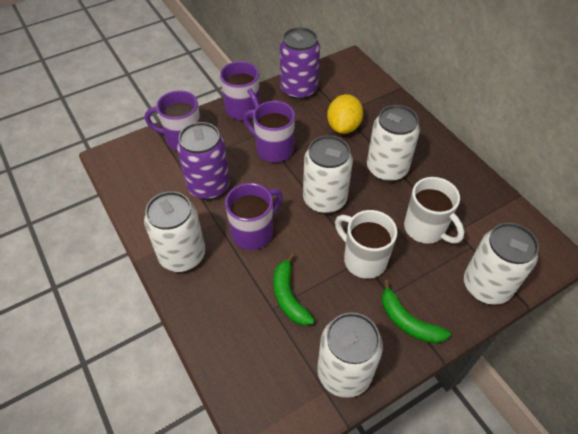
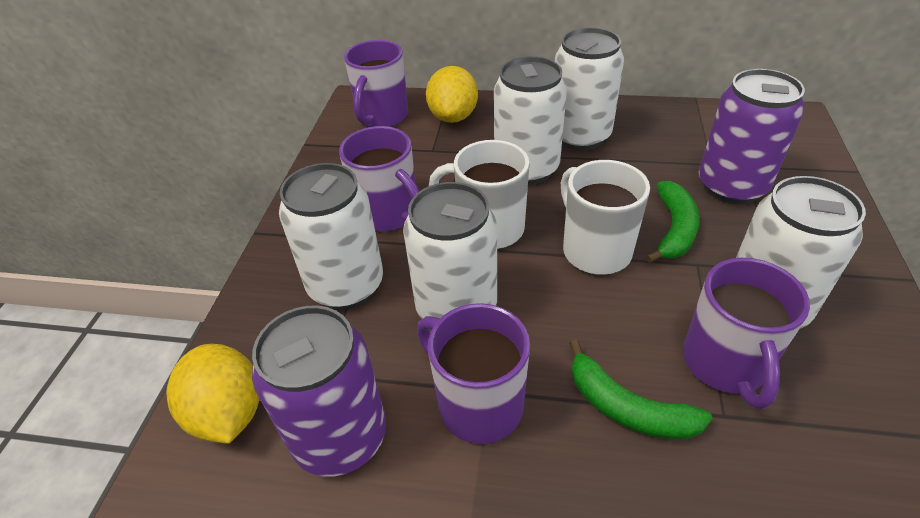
yellow lemon: 1 -> 2

